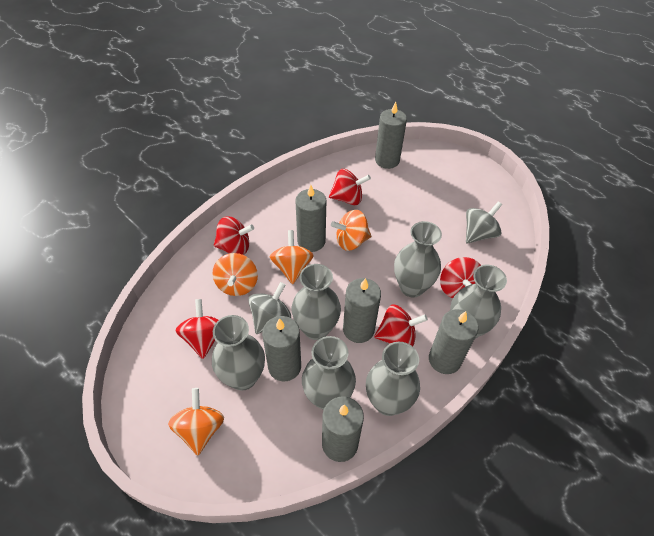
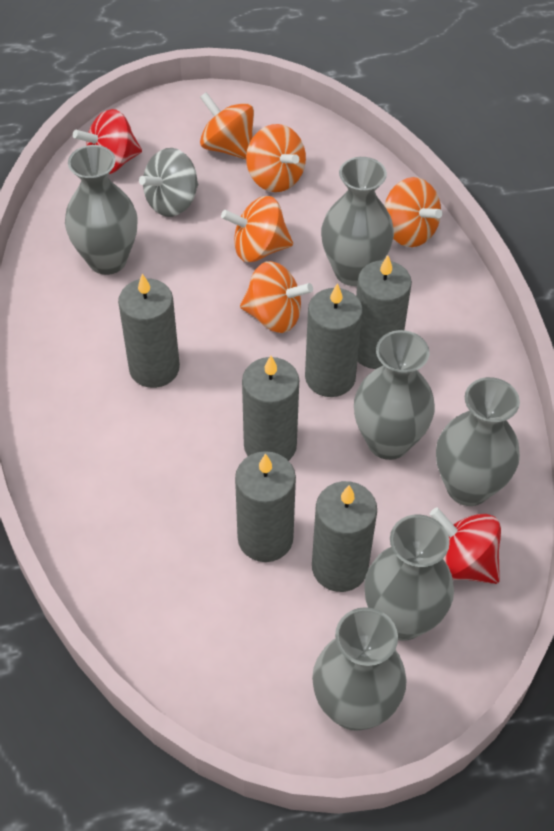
grey spinning top: 2 -> 1
orange spinning top: 4 -> 5
red spinning top: 5 -> 2

